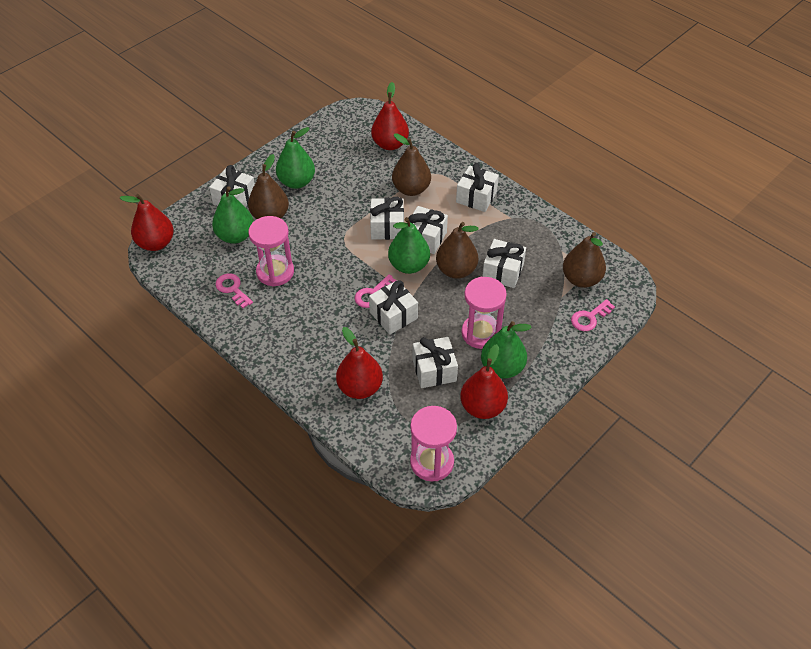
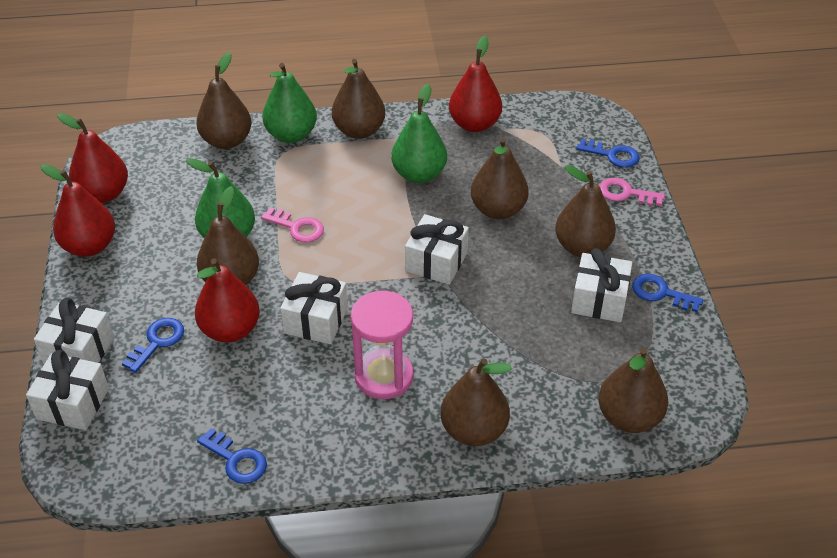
blue key: 0 -> 4
brown pear: 4 -> 7
green pear: 4 -> 3
pink hourglass: 3 -> 1
pink key: 3 -> 2
white gift: 7 -> 5

